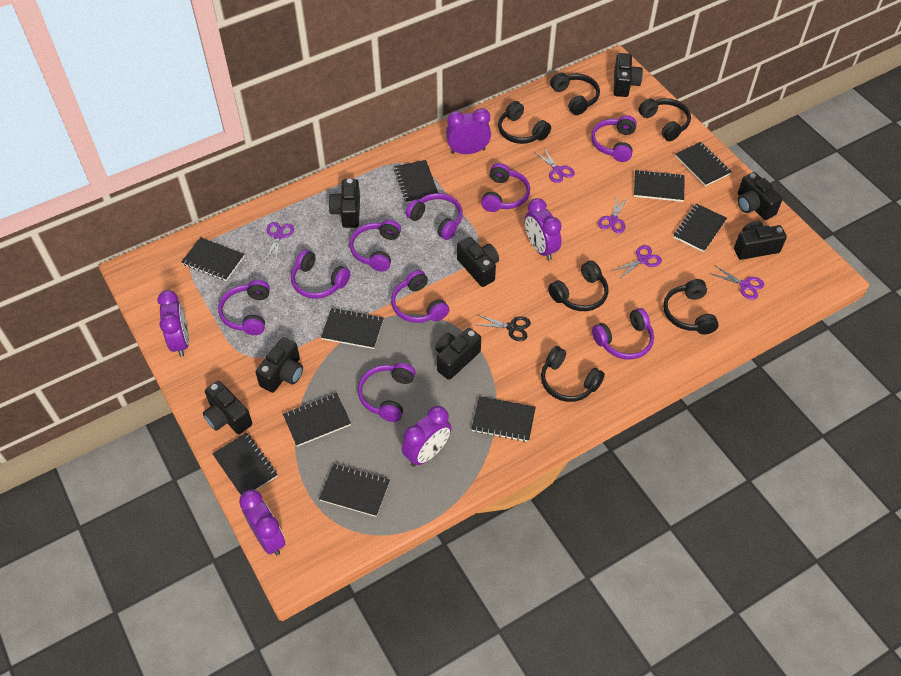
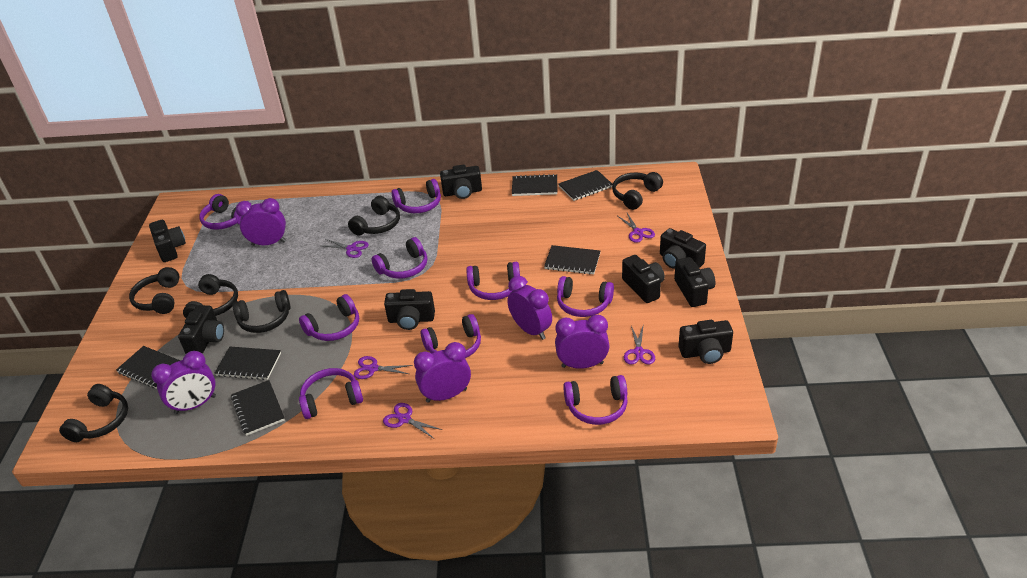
black notebook: 10 -> 6
black scissors: 1 -> 0

